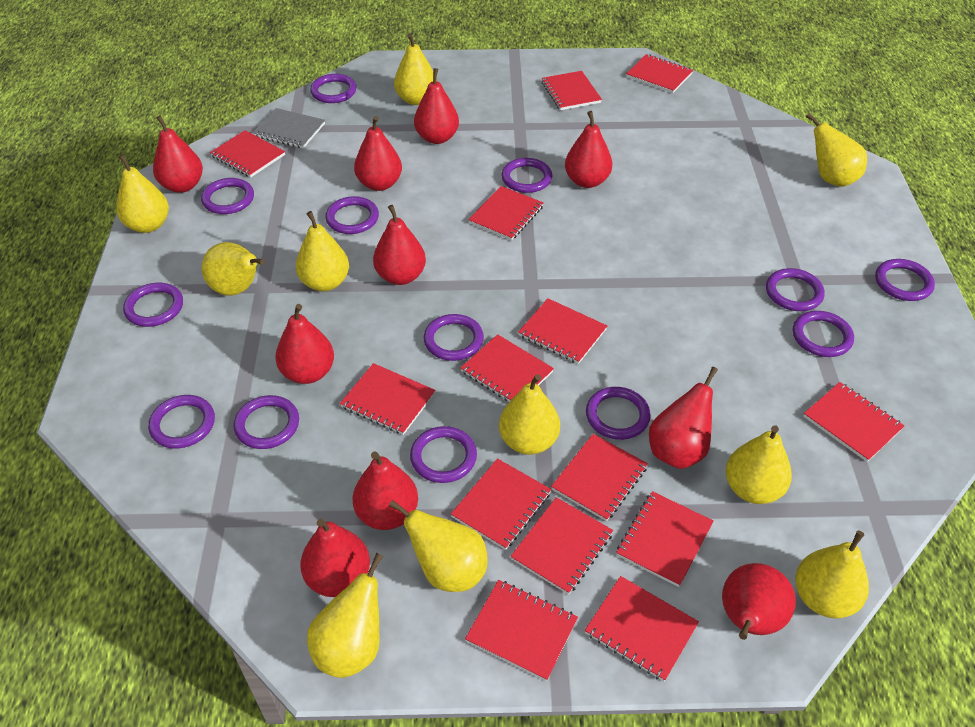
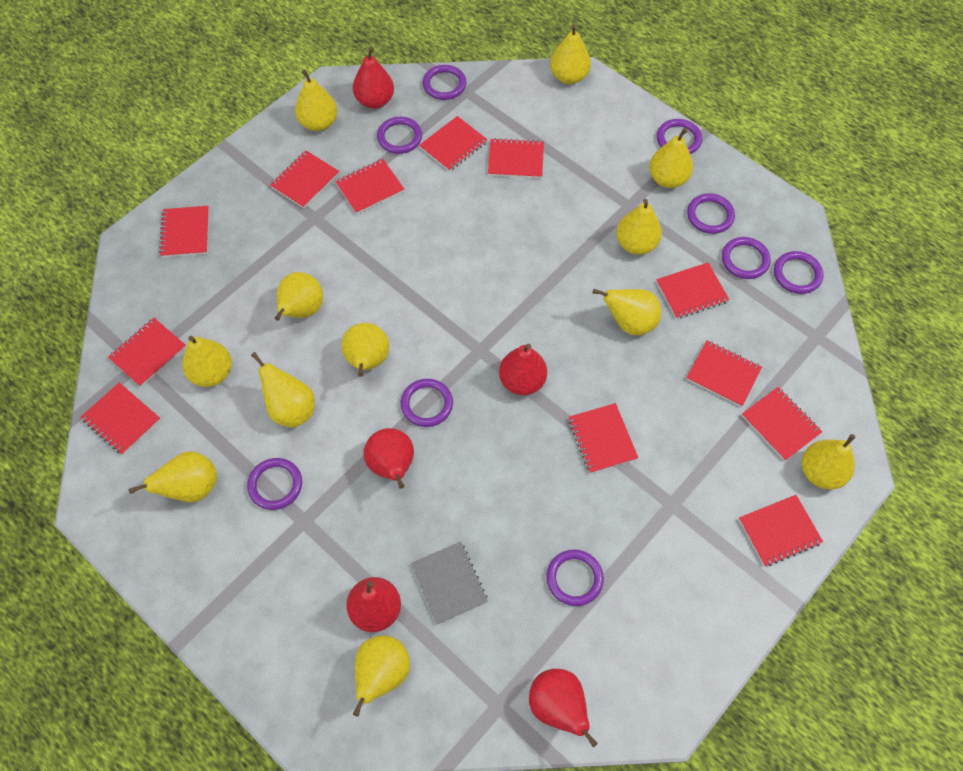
purple ring: 13 -> 9
red notebook: 14 -> 12
red pear: 10 -> 5
yellow pear: 10 -> 12

